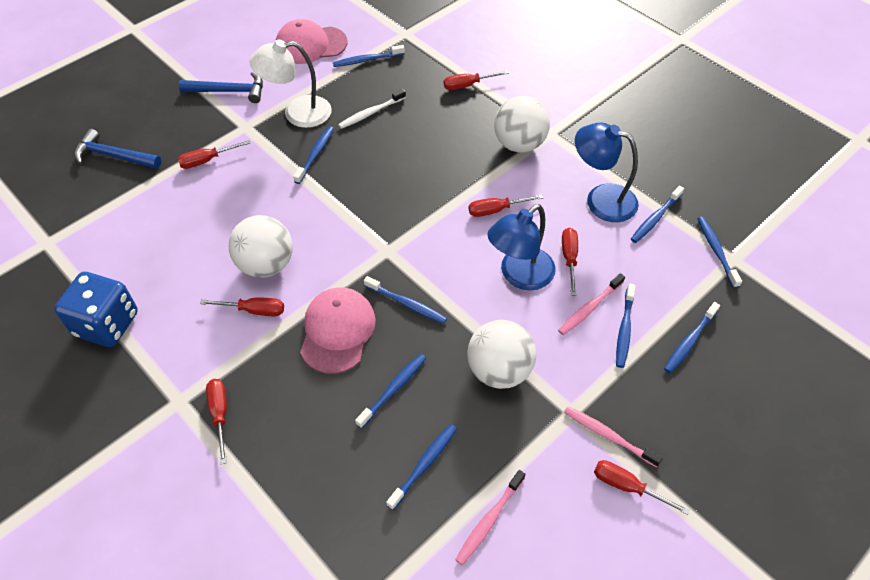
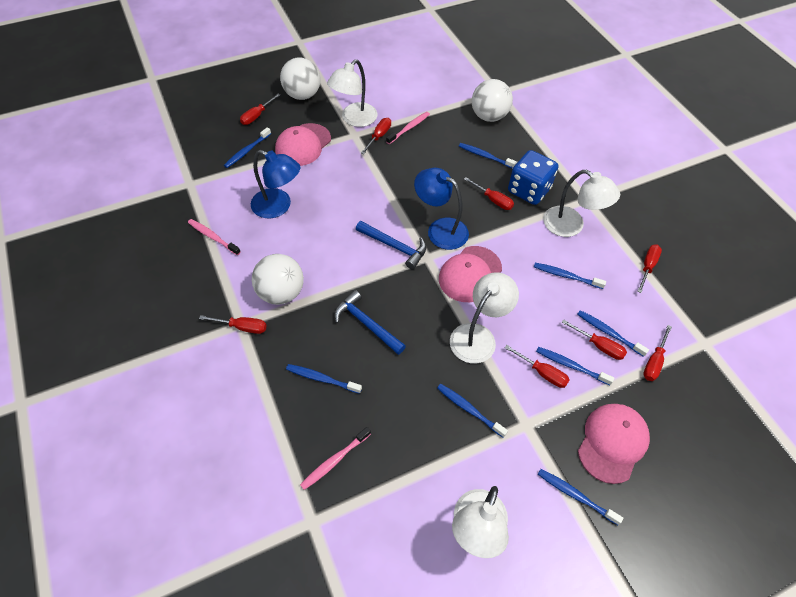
blue toothbrush: 9 -> 8
pink cap: 2 -> 3
red screwdriver: 7 -> 8
white lamp: 1 -> 4
white toothbrush: 1 -> 0

